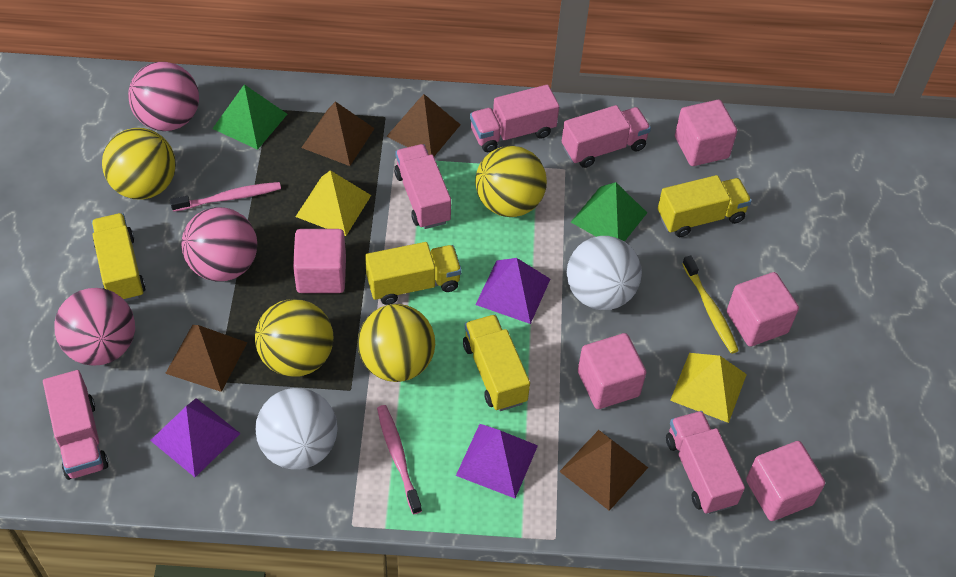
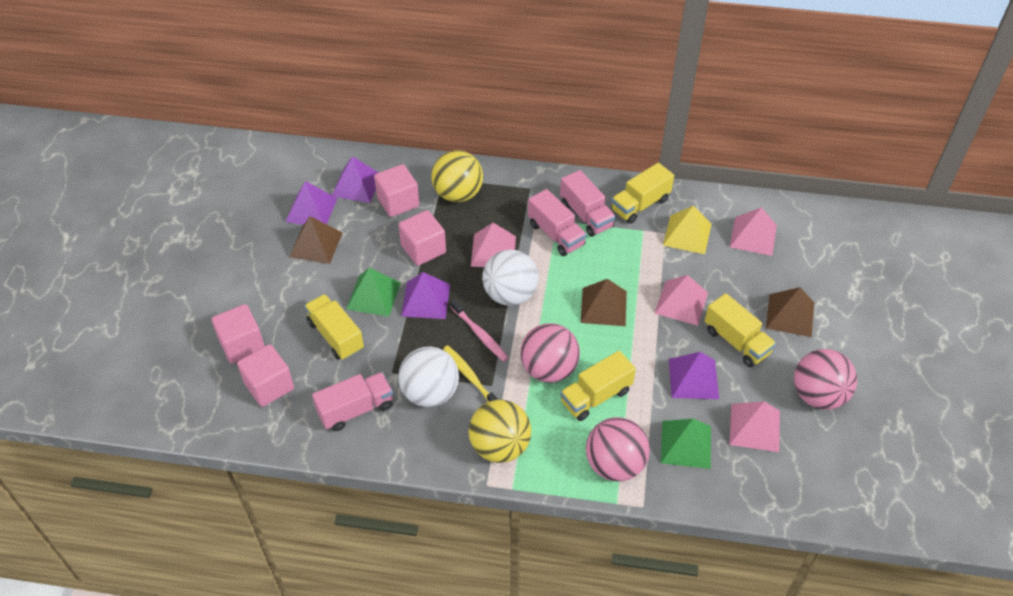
brown pyramid: 4 -> 3
pink cube: 5 -> 4
pink pyramid: 0 -> 4
pink toothbrush: 2 -> 1
pink truck: 5 -> 3
purple pyramid: 3 -> 4
yellow ball: 4 -> 2
yellow pyramid: 2 -> 1

